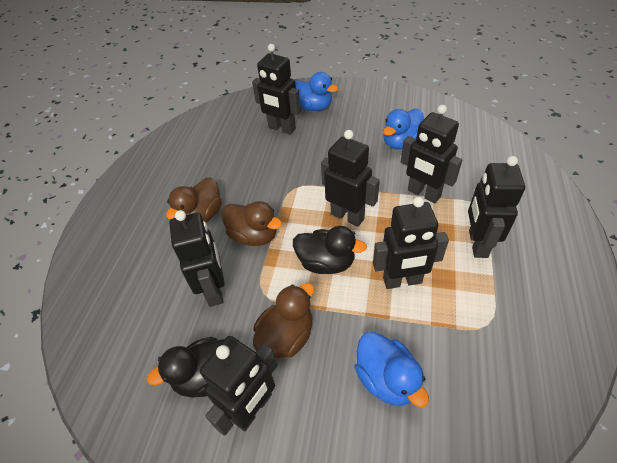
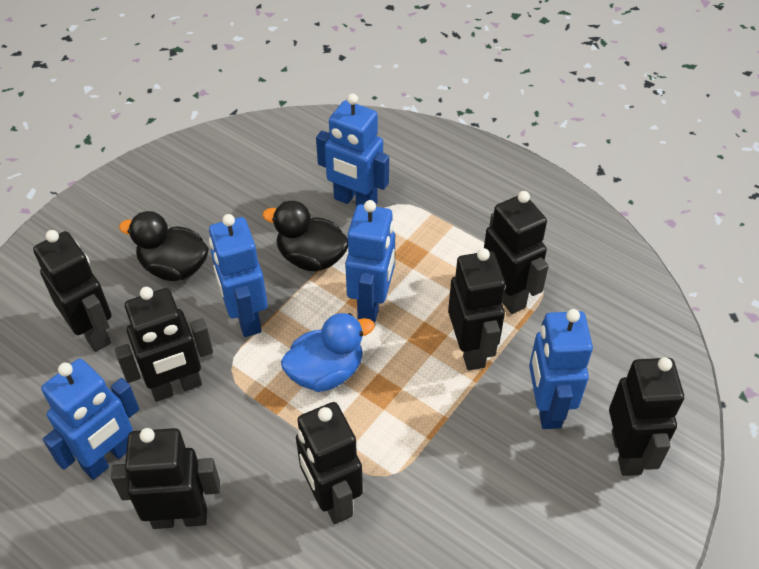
blue duck: 3 -> 1
blue robot: 0 -> 5
brown duck: 3 -> 0

